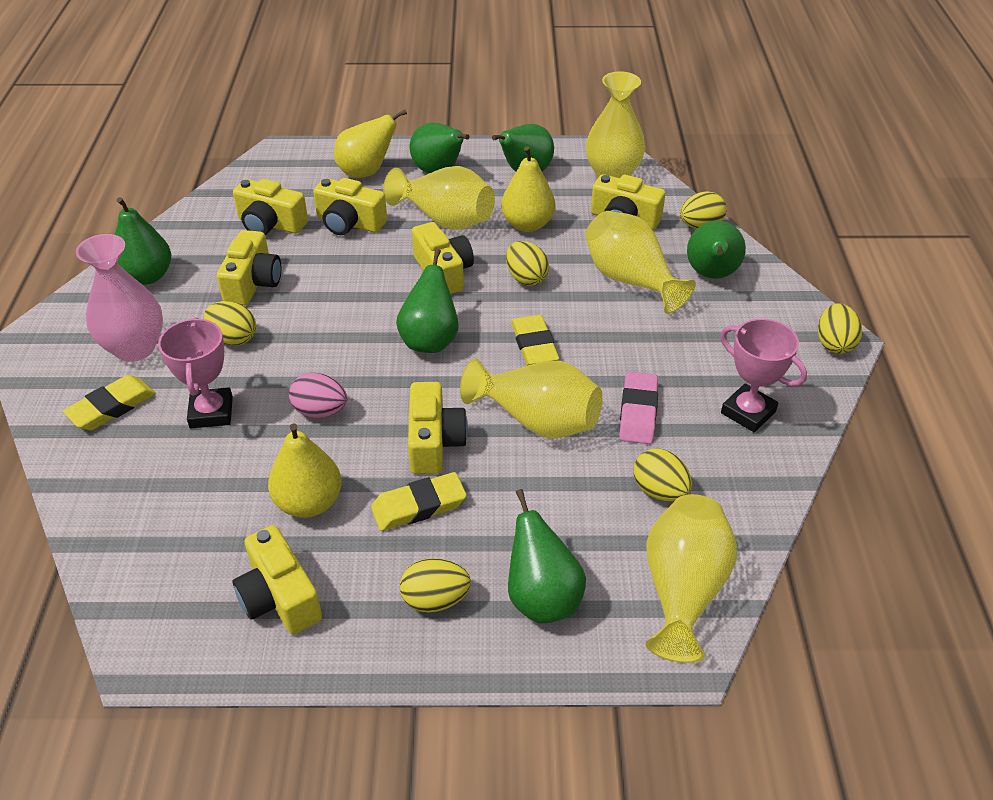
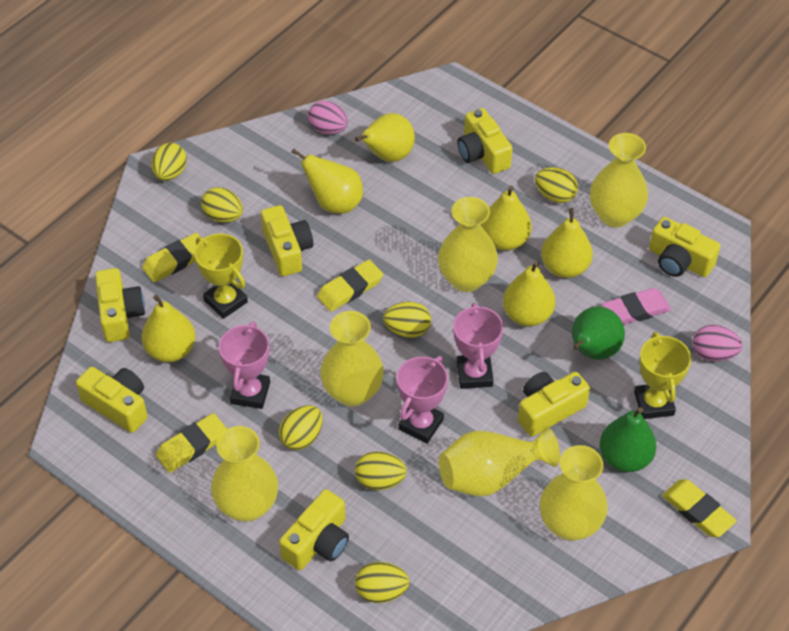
green pear: 6 -> 2
pink egg: 1 -> 2
pink trophy: 2 -> 3
pink vase: 1 -> 0
yellow egg: 6 -> 7
yellow eraser: 3 -> 4
yellow pear: 3 -> 6
yellow trophy: 0 -> 2
yellow vase: 5 -> 6

